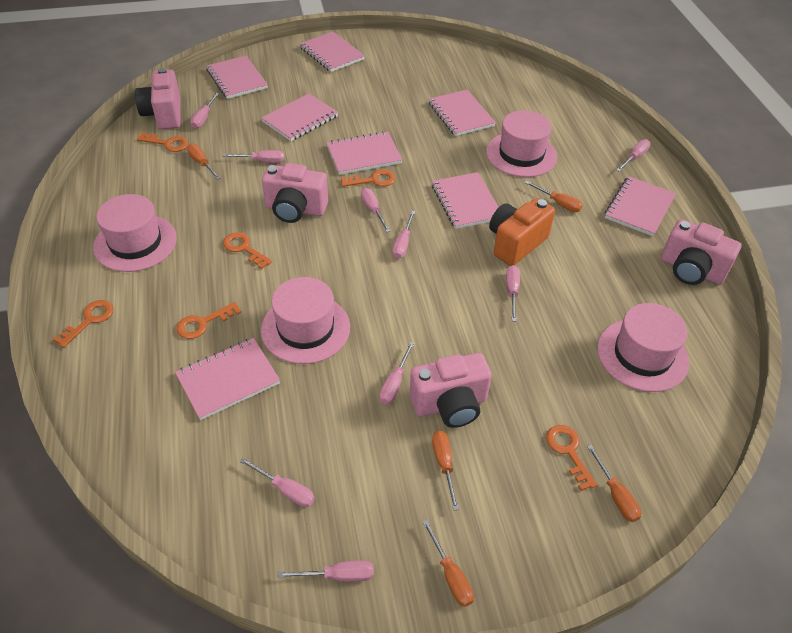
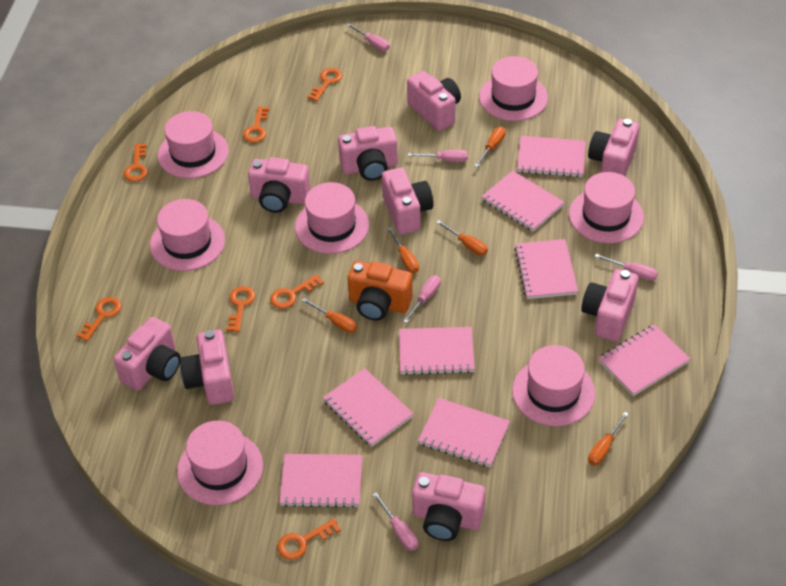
orange key: 6 -> 7
pink camera: 4 -> 9
pink hat: 4 -> 7
pink screwdriver: 9 -> 5

